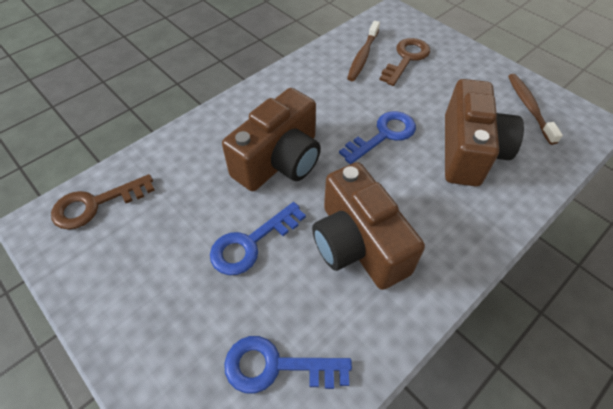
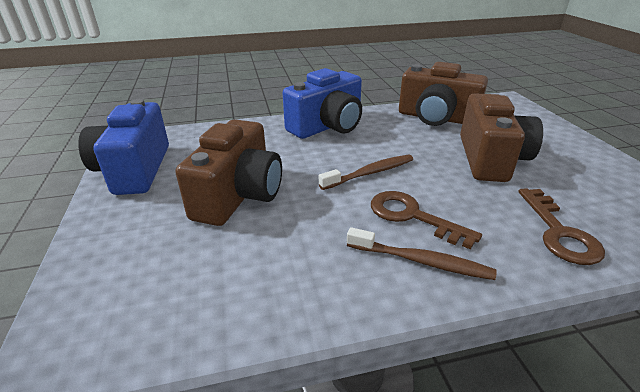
blue camera: 0 -> 2
blue key: 3 -> 0

